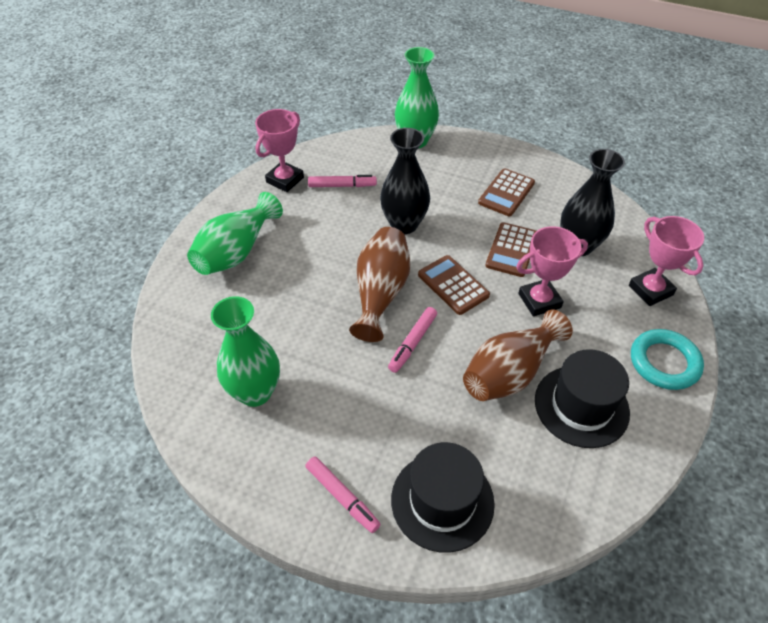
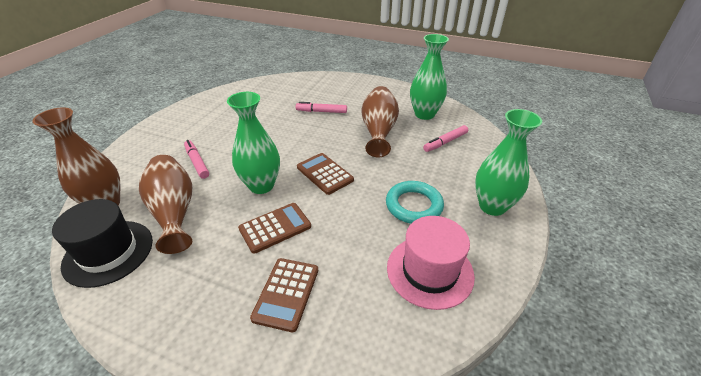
black hat: 2 -> 1
black vase: 2 -> 0
brown vase: 2 -> 3
pink hat: 0 -> 1
pink trophy: 3 -> 0

